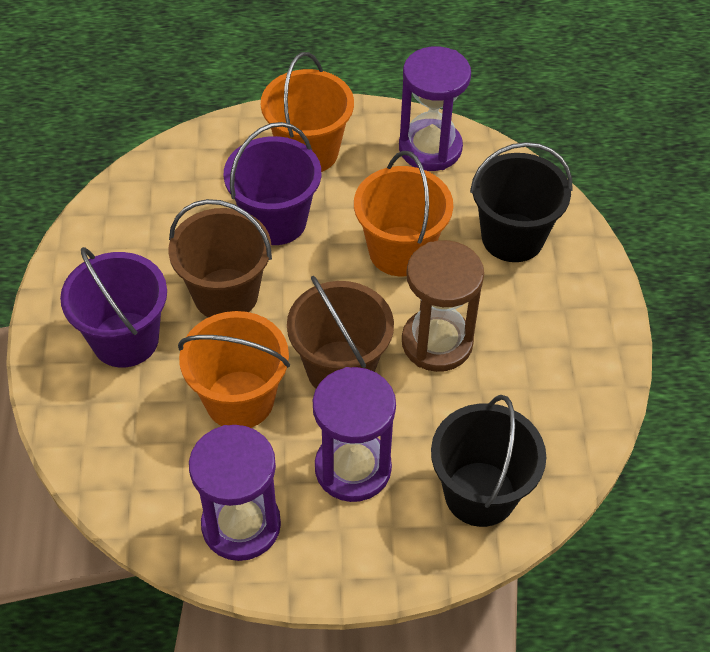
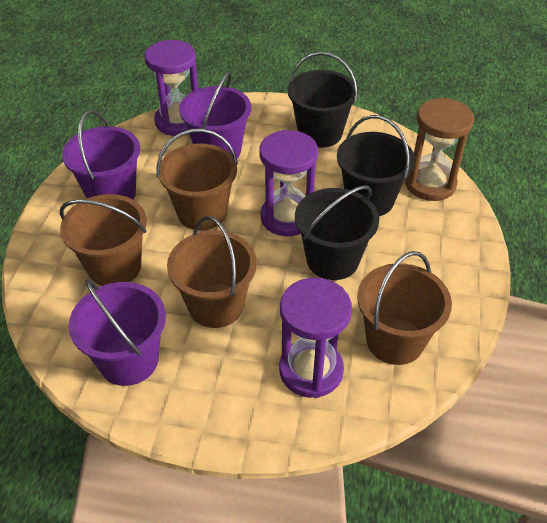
black bucket: 2 -> 3
brown bucket: 2 -> 4
orange bucket: 3 -> 0
purple bucket: 2 -> 3

